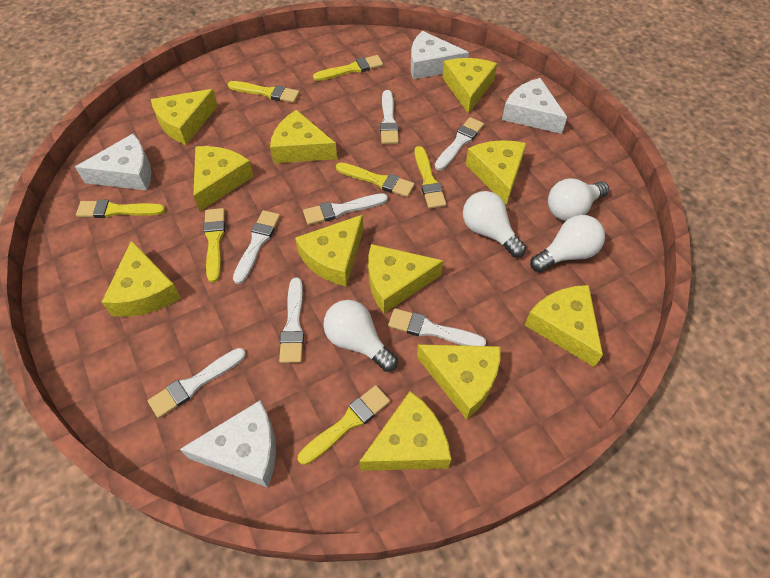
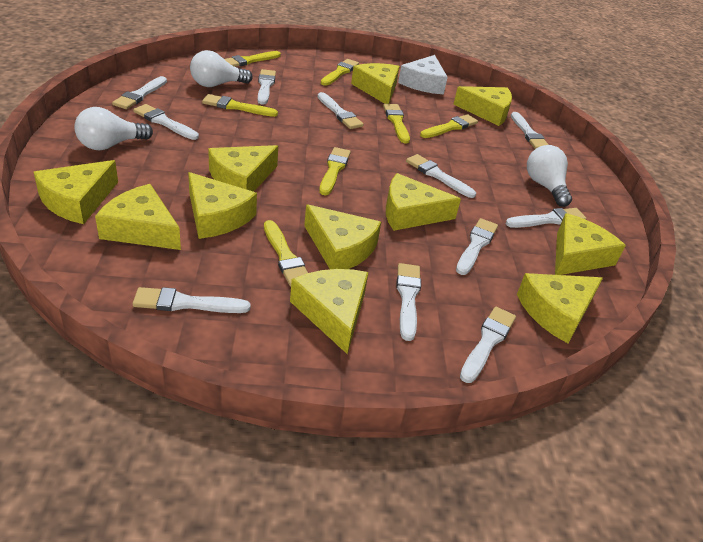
white brush: 7 -> 11
white cheese: 4 -> 1
white light bulb: 4 -> 3

